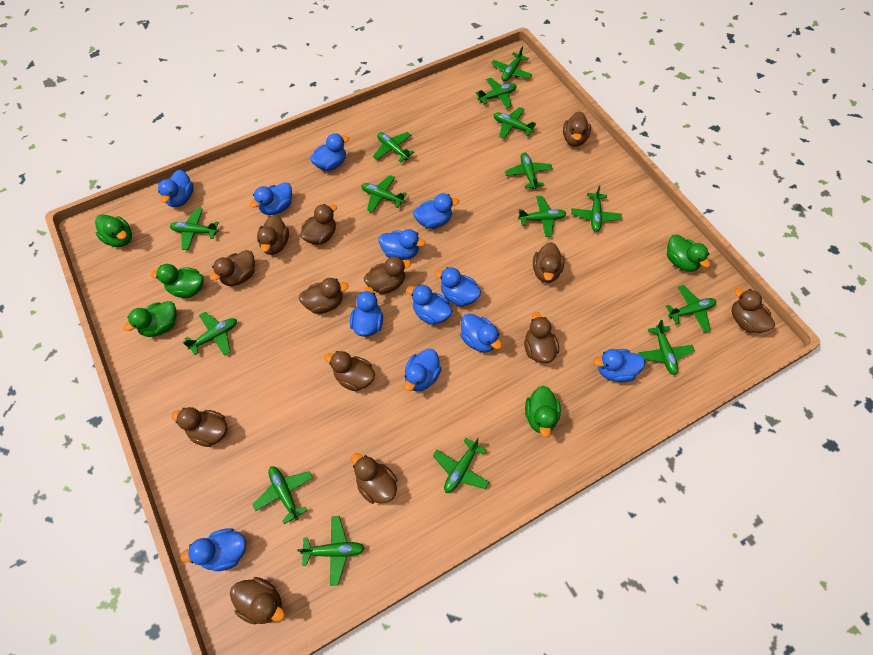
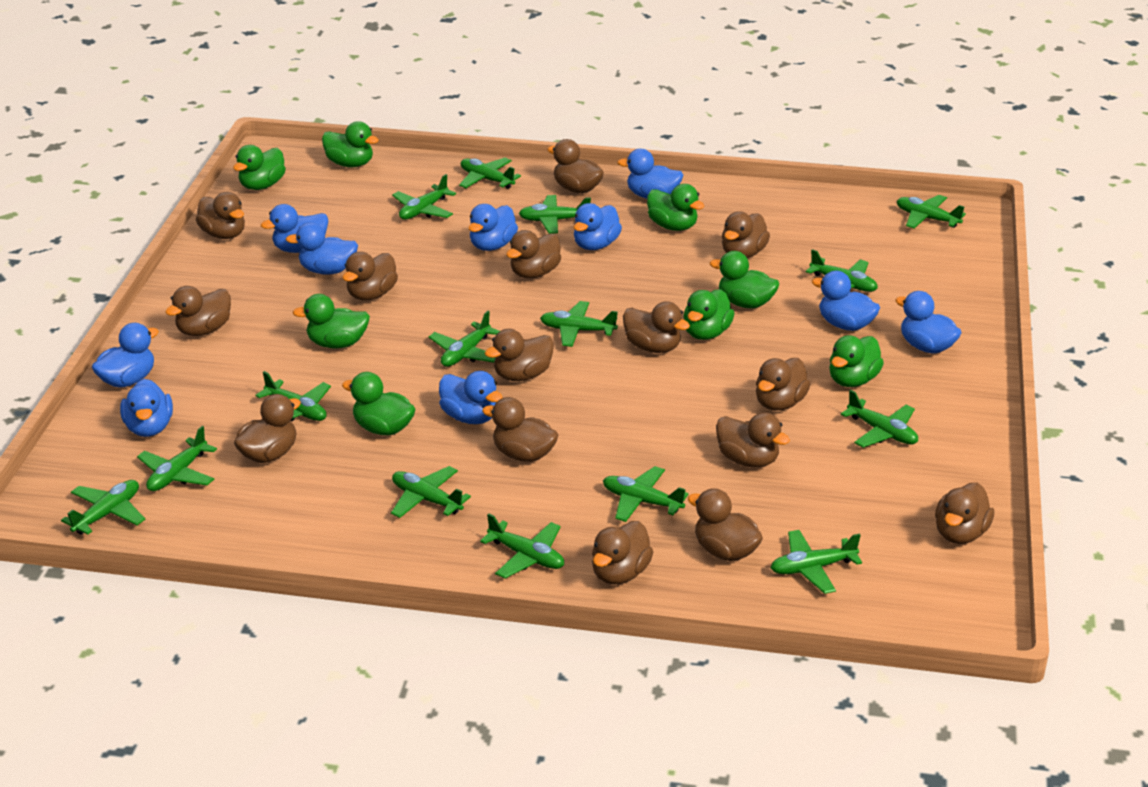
blue duck: 12 -> 10
brown duck: 13 -> 15
green duck: 5 -> 8

